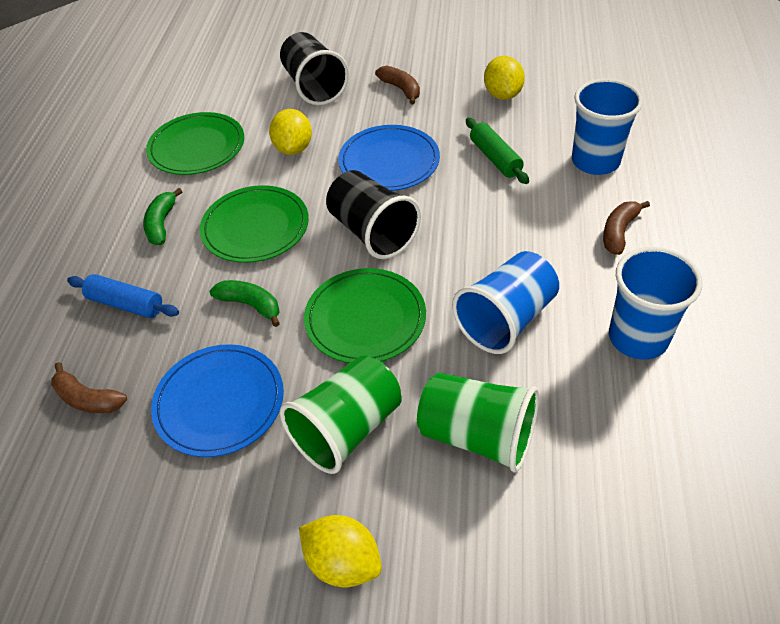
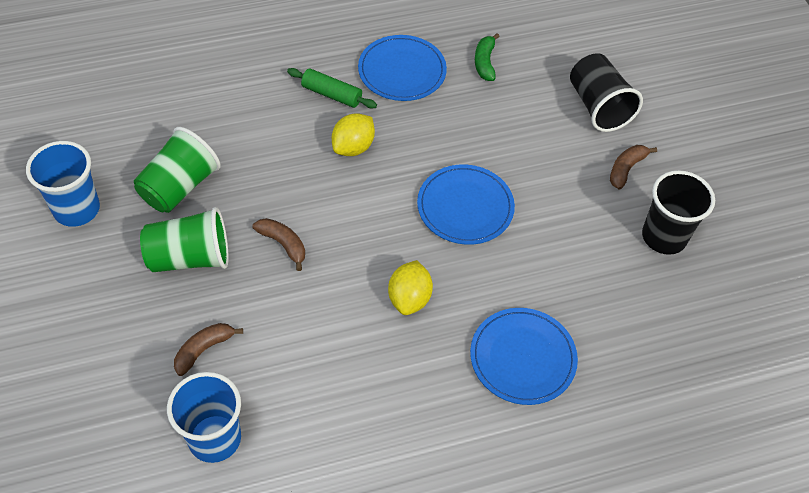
blue cup: 3 -> 2
blue plate: 2 -> 3
blue rolling pin: 1 -> 0
green banana: 2 -> 1
green plate: 3 -> 0
yellow lemon: 3 -> 2

